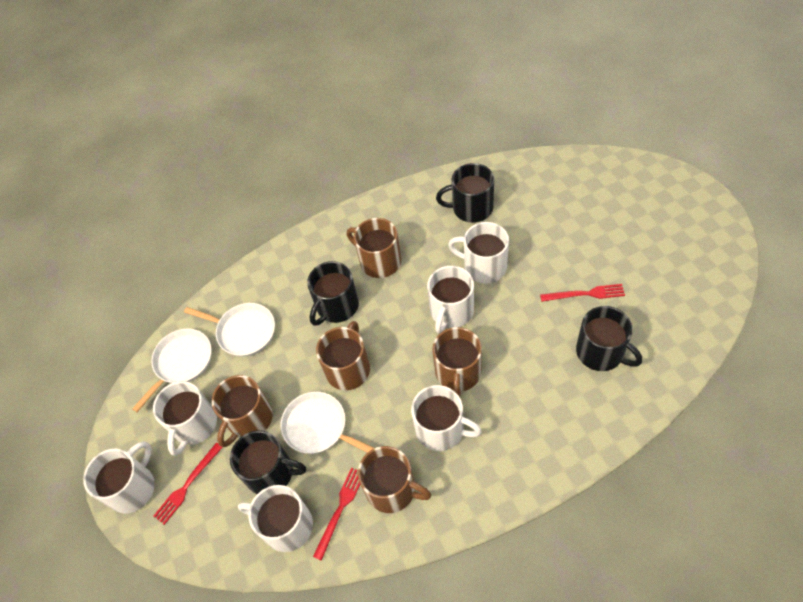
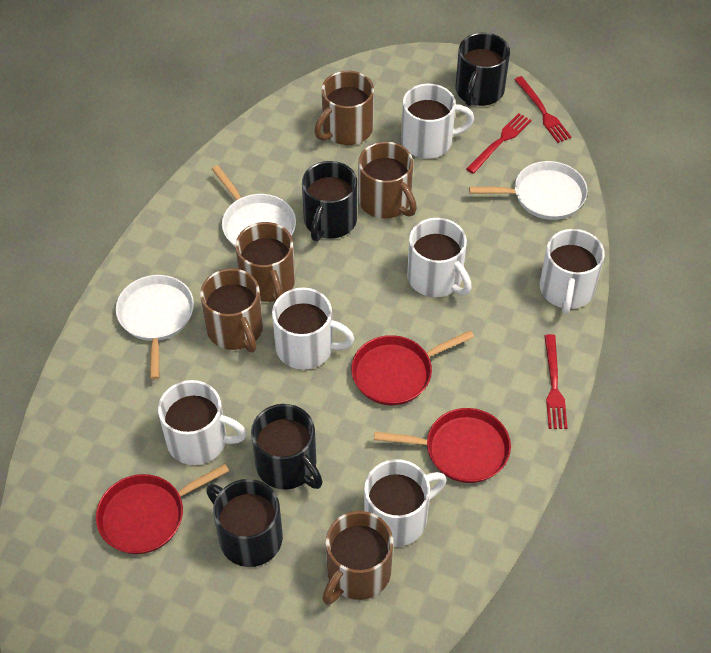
red pan: 0 -> 3

